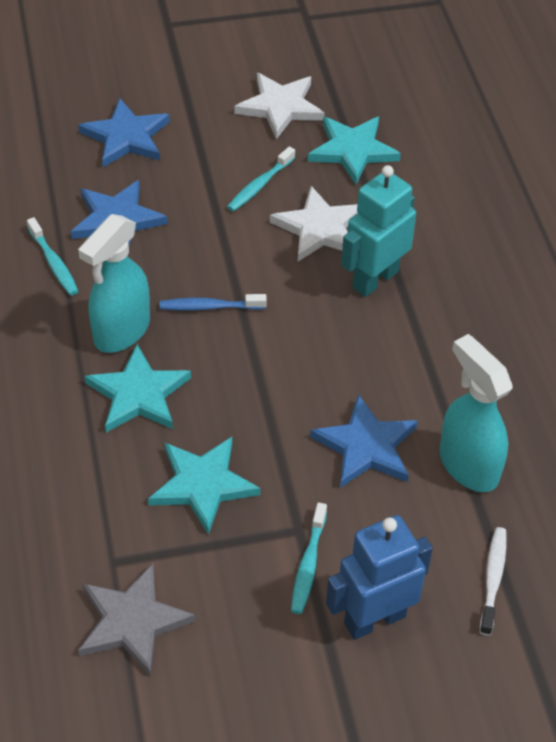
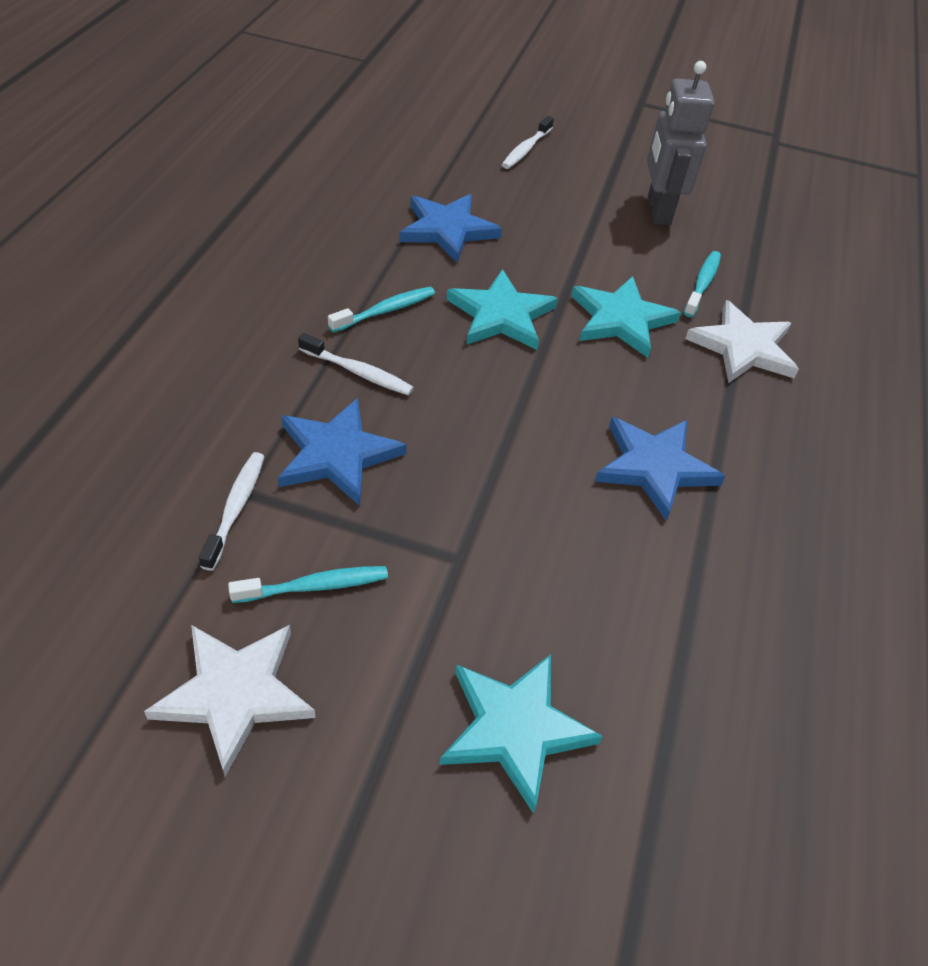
blue robot: 1 -> 0
blue toothbrush: 1 -> 0
grey robot: 0 -> 1
grey star: 1 -> 0
turquoise robot: 1 -> 0
turquoise spray bottle: 2 -> 0
white toothbrush: 1 -> 3

